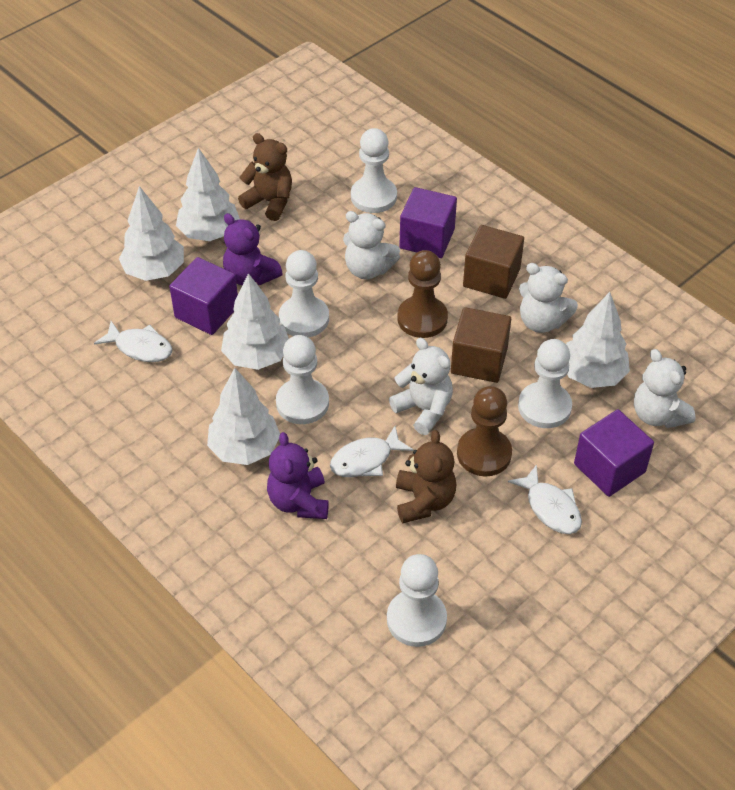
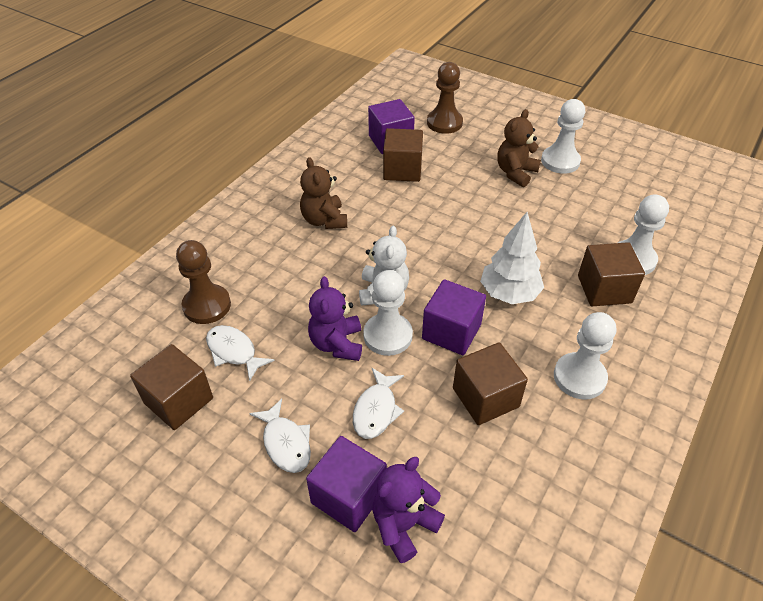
brown cube: 2 -> 4
white pawn: 5 -> 4
white teddy bear: 4 -> 1
white tree: 5 -> 1

